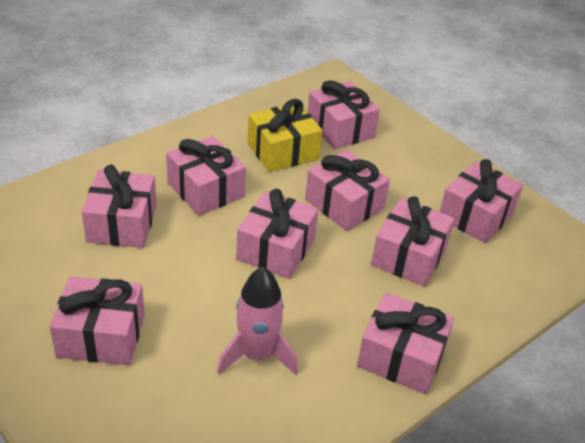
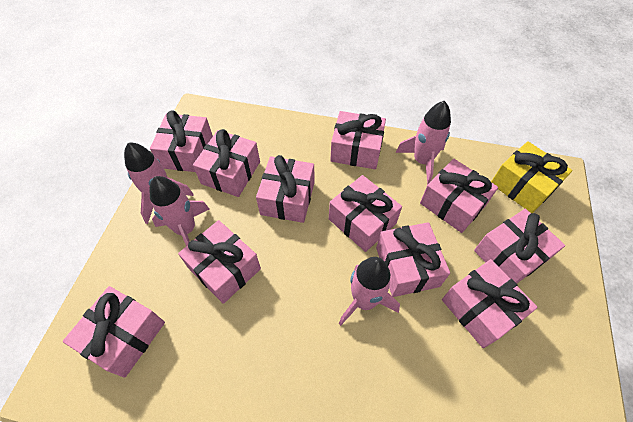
pink gift: 9 -> 11
pink rocket: 1 -> 4

